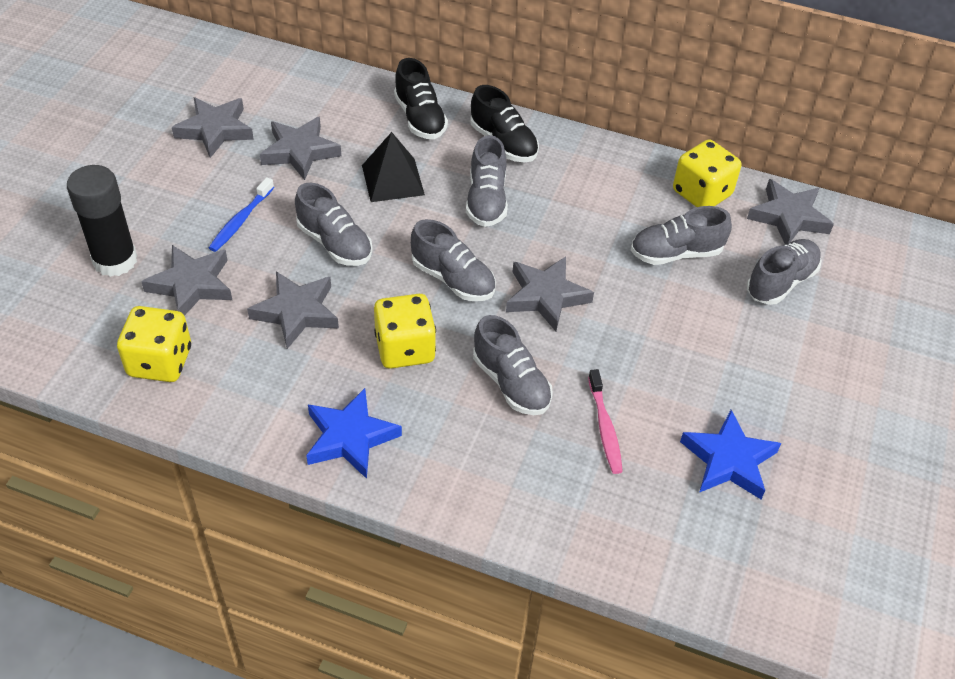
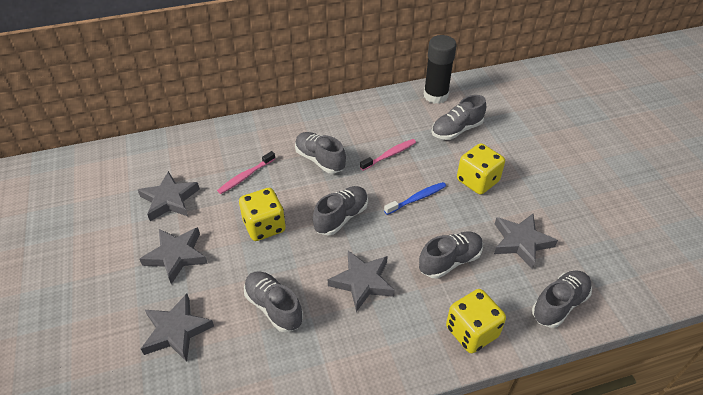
black pyramid: 1 -> 0
black shoe: 2 -> 0
blue star: 2 -> 0
grey star: 6 -> 5
pink toothbrush: 1 -> 2

